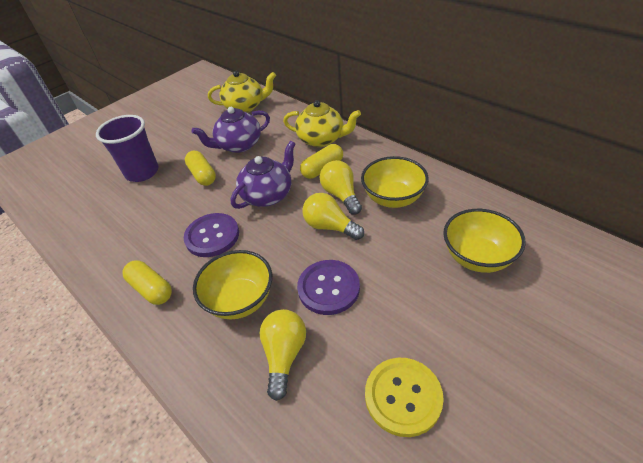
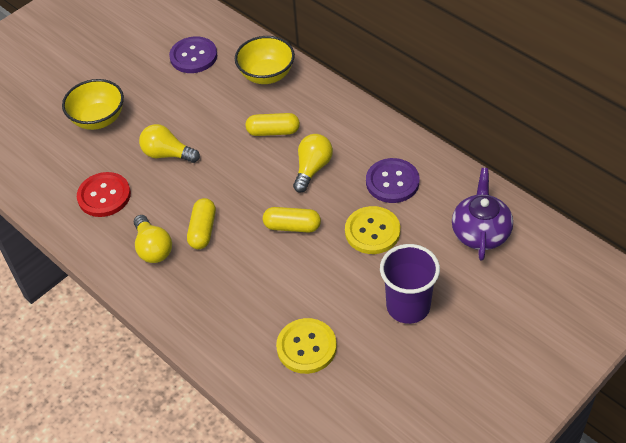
purple teapot: 2 -> 1
red button: 0 -> 1
yellow bowl: 3 -> 2
yellow button: 1 -> 2
yellow teapot: 2 -> 0

